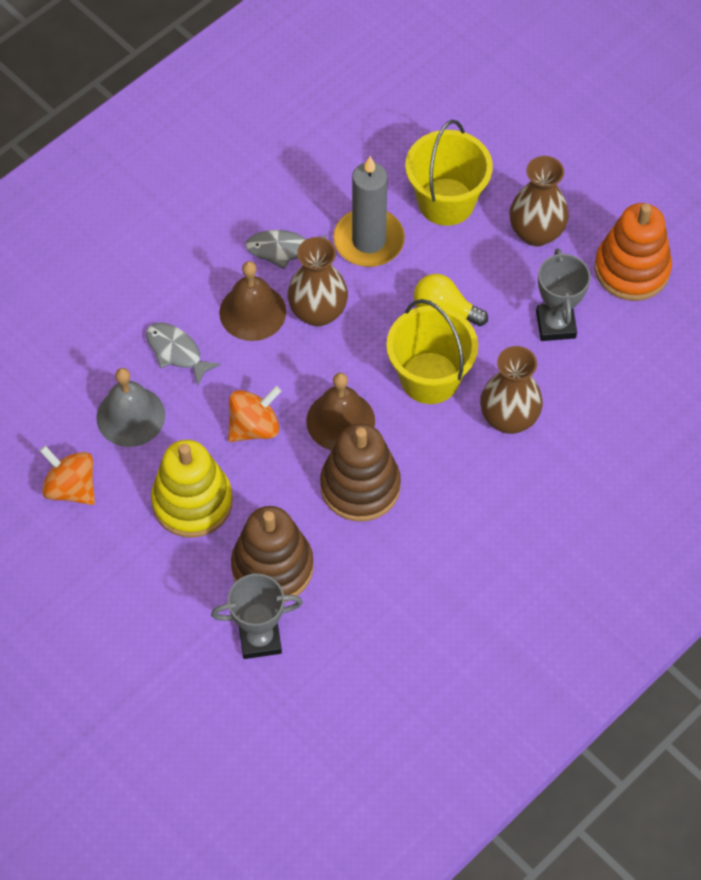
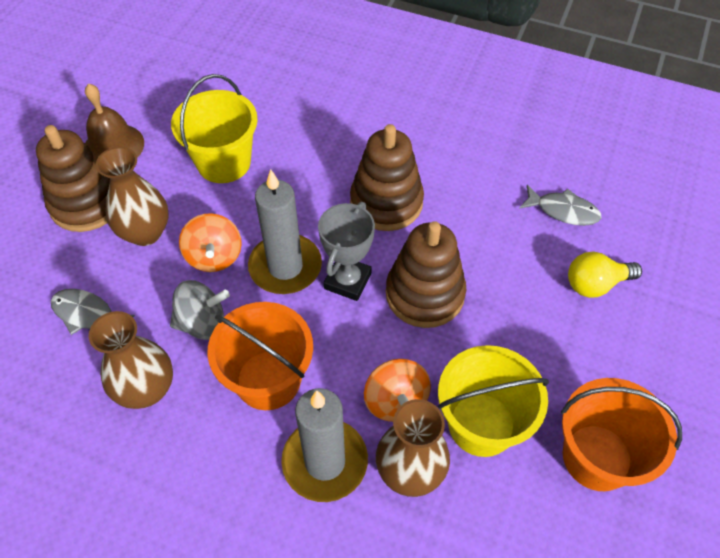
brown bell: 2 -> 1
brown stacking toy: 2 -> 3
grey bell: 1 -> 0
grey candle: 1 -> 2
grey spinning top: 0 -> 1
grey trophy: 2 -> 1
orange bucket: 0 -> 2
orange stacking toy: 1 -> 0
yellow stacking toy: 1 -> 0

